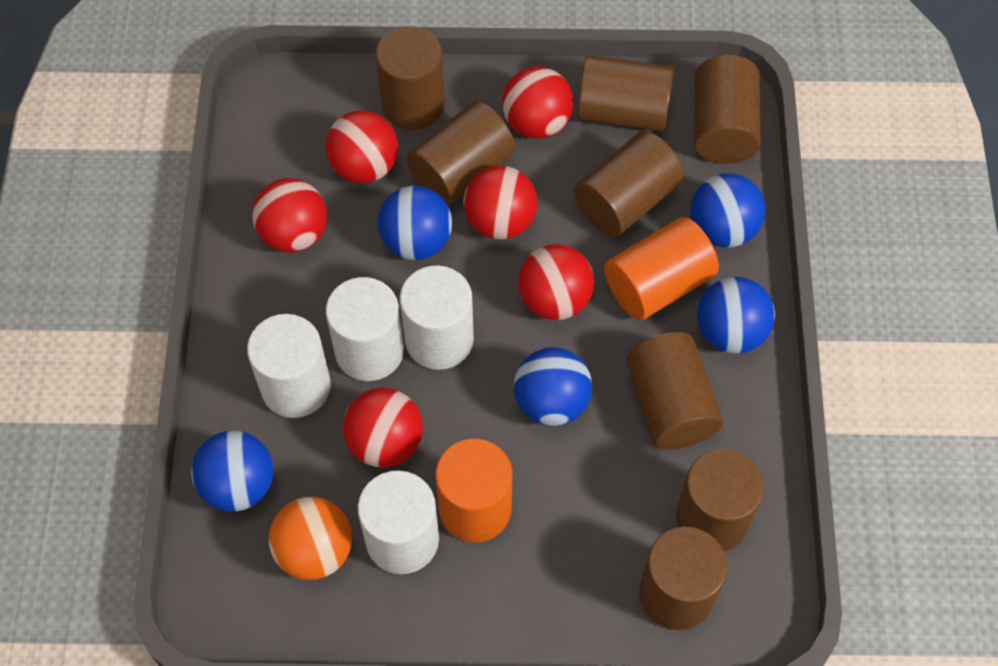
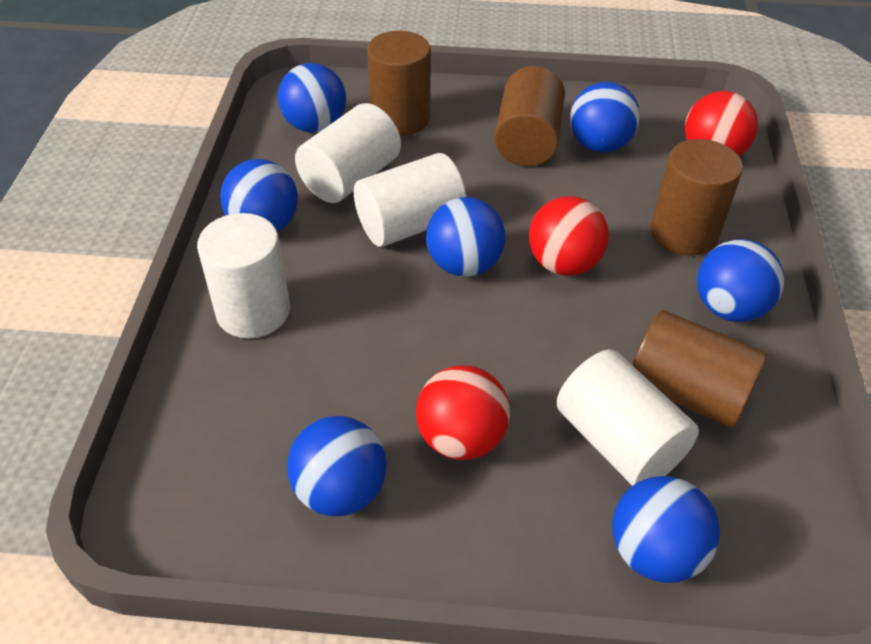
blue ball: 5 -> 7
brown cylinder: 8 -> 4
orange ball: 1 -> 0
orange cylinder: 2 -> 0
red ball: 6 -> 3

